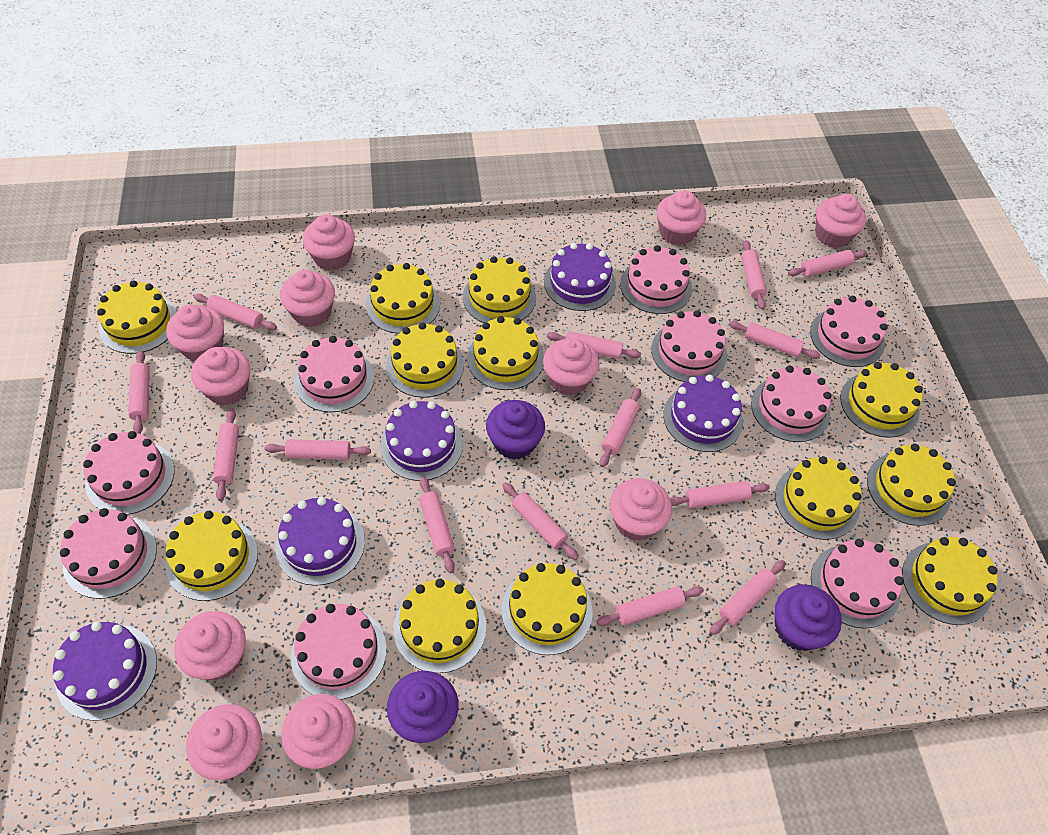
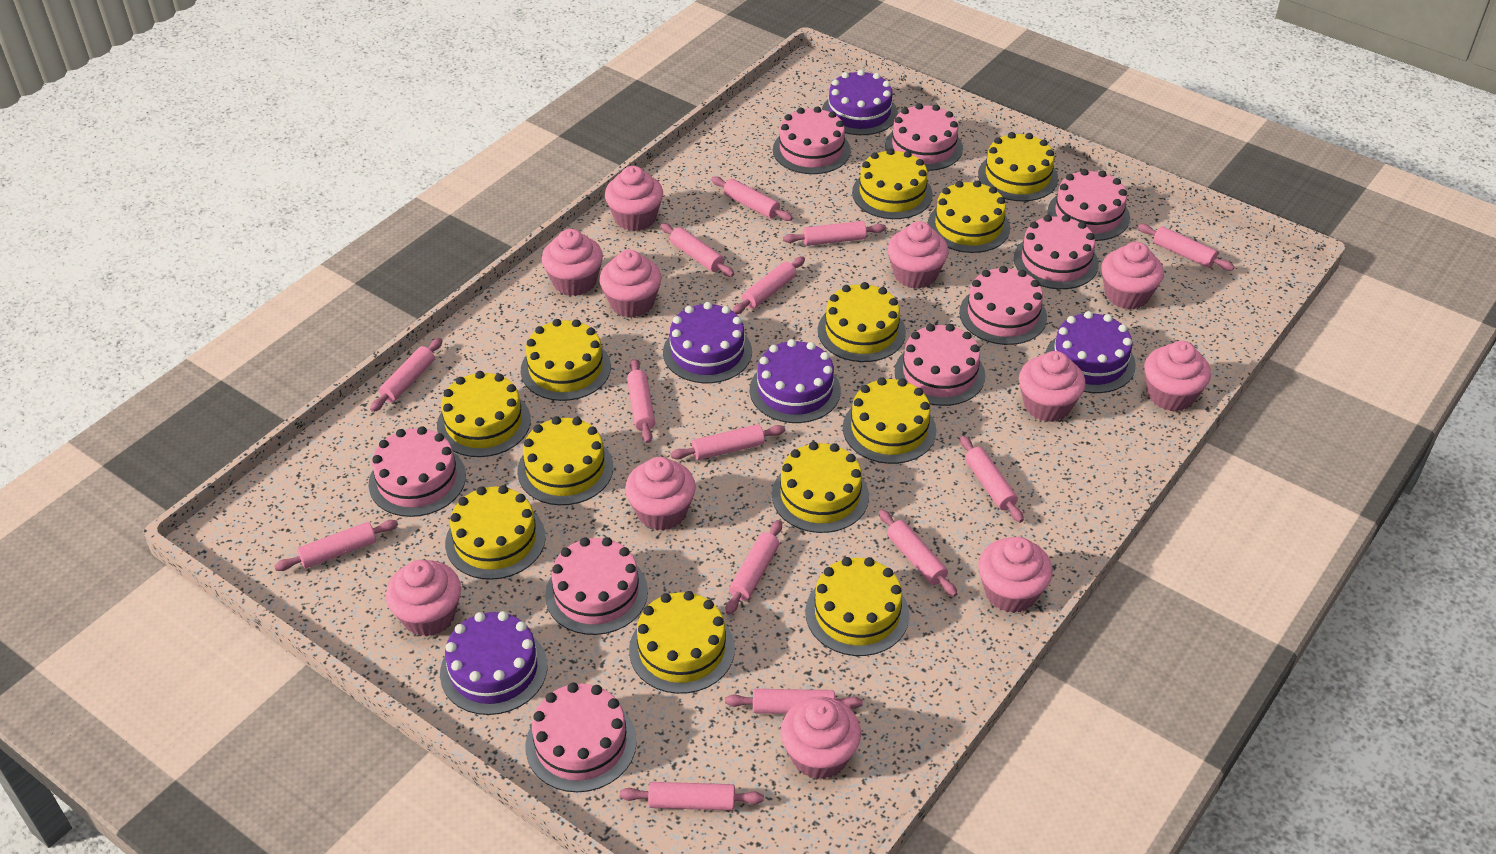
purple cupcake: 3 -> 0

